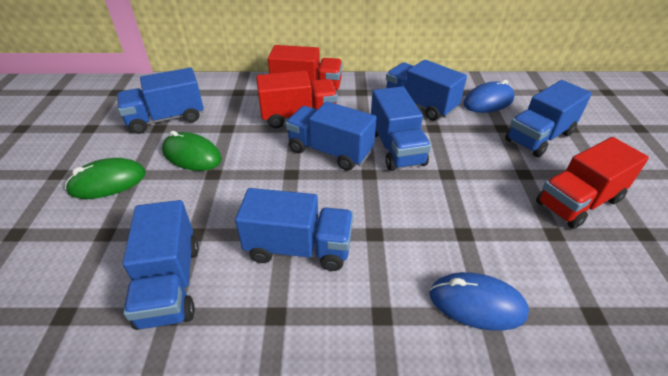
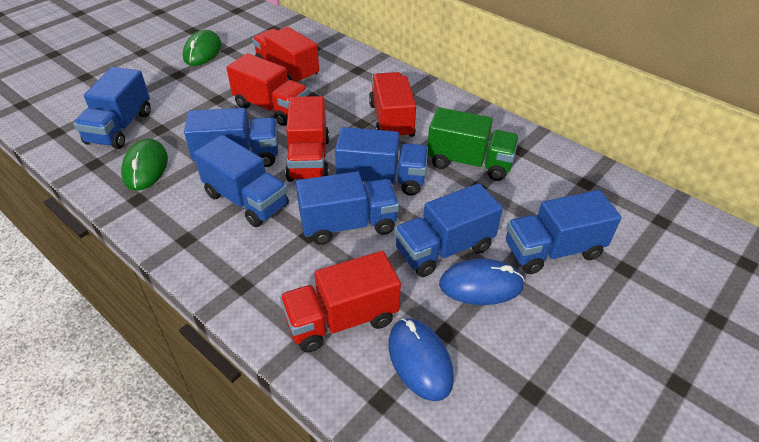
green truck: 0 -> 1
red truck: 3 -> 5

